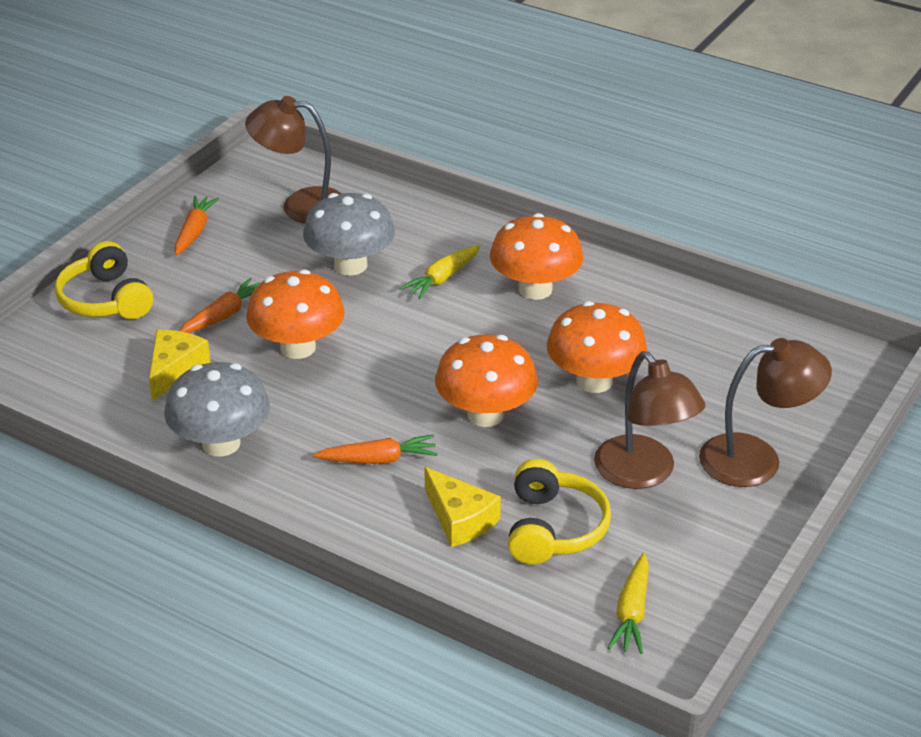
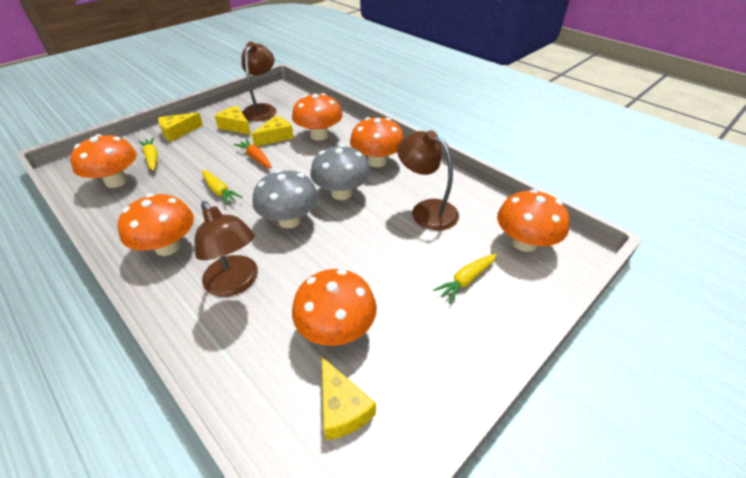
orange carrot: 3 -> 1
orange mushroom: 4 -> 6
yellow carrot: 2 -> 3
yellow cheese: 2 -> 4
yellow headphones: 2 -> 0

